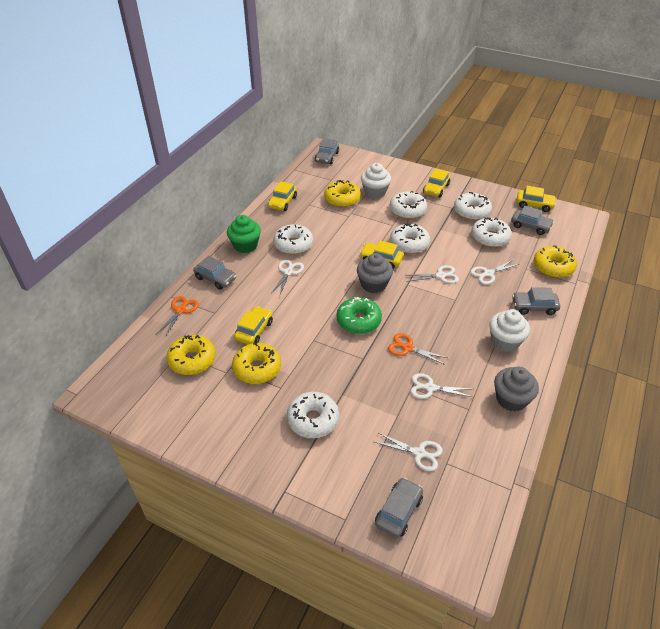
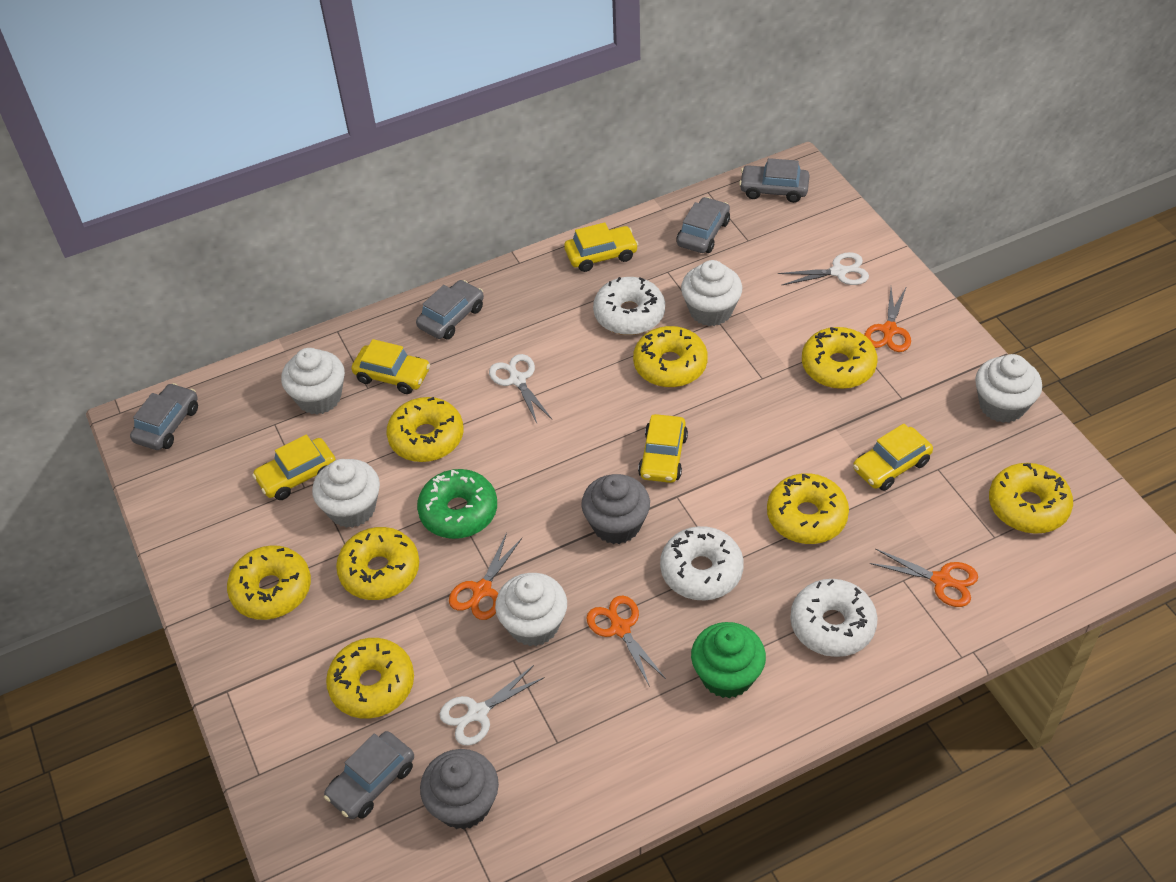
orange scissors: 2 -> 4
white cupcake: 2 -> 5
white donut: 6 -> 3
white scissors: 5 -> 3
yellow donut: 4 -> 8

